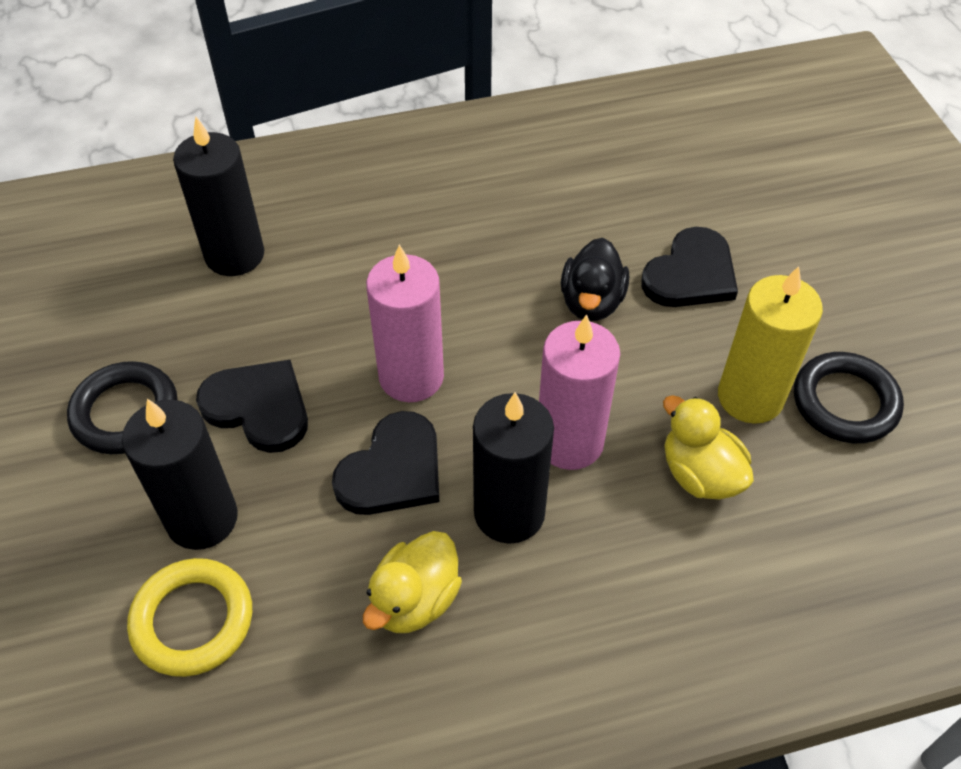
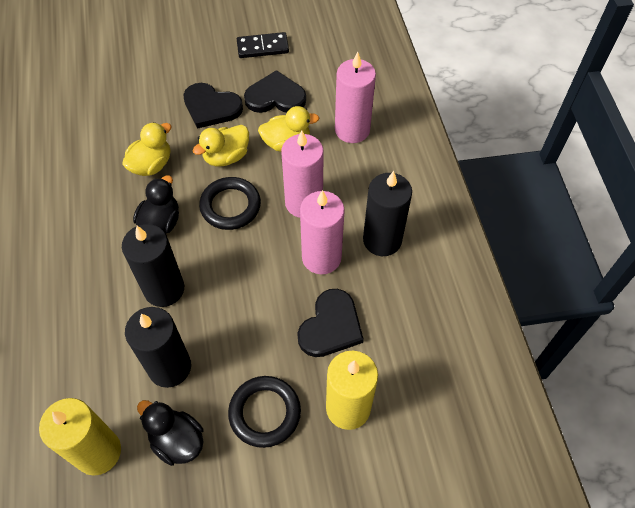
black domino: 0 -> 1
black duck: 1 -> 2
pink candle: 2 -> 3
yellow candle: 1 -> 2
yellow duck: 2 -> 3
yellow ring: 1 -> 0

